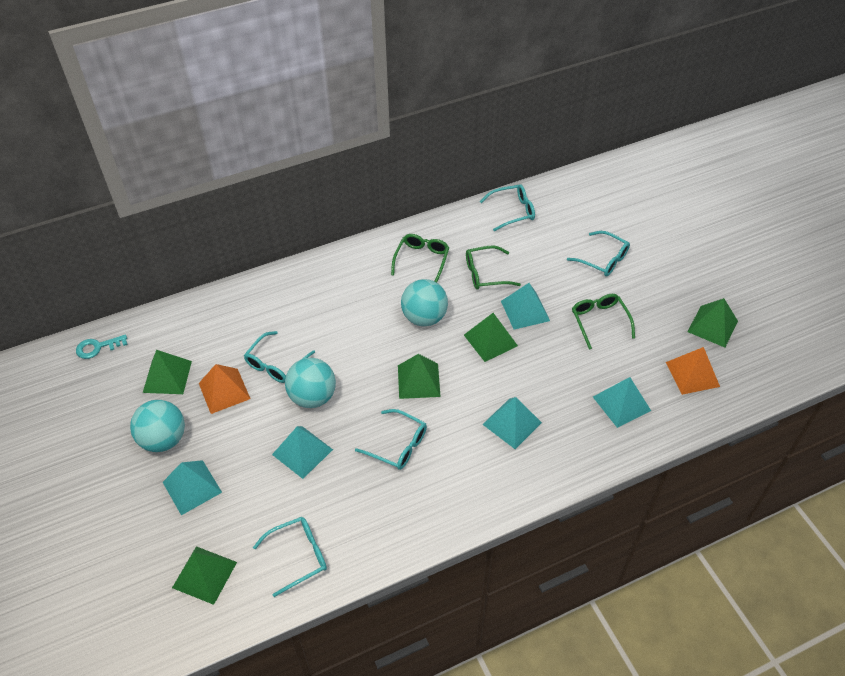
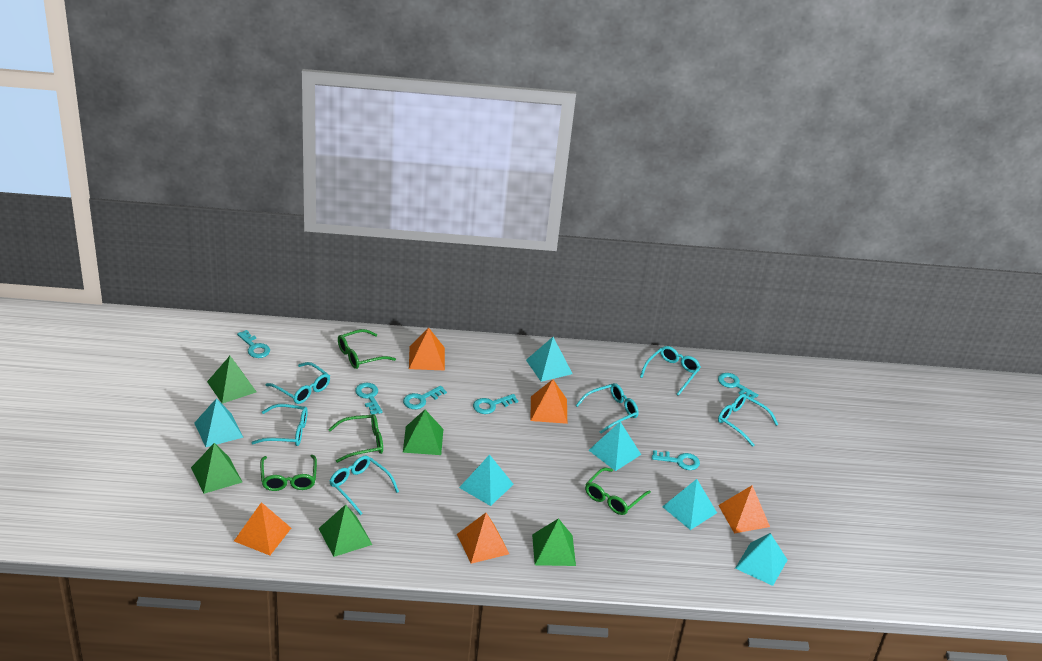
green glasses: 3 -> 4
orange pyramid: 2 -> 5
turquoise ball: 3 -> 0
turquoise glasses: 5 -> 6
turquoise key: 1 -> 6
turquoise pyramid: 5 -> 6

